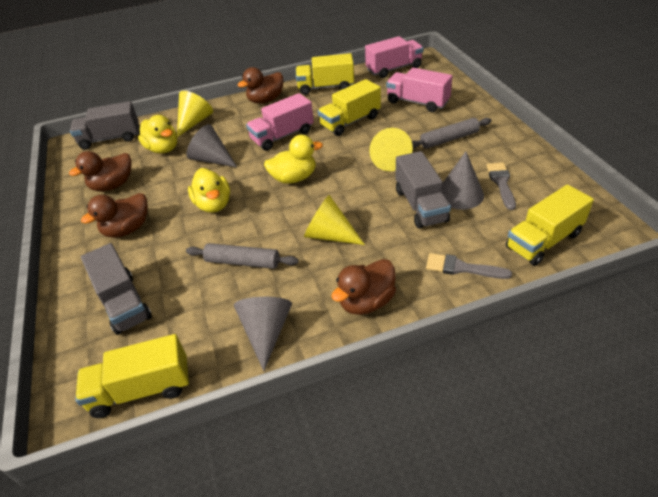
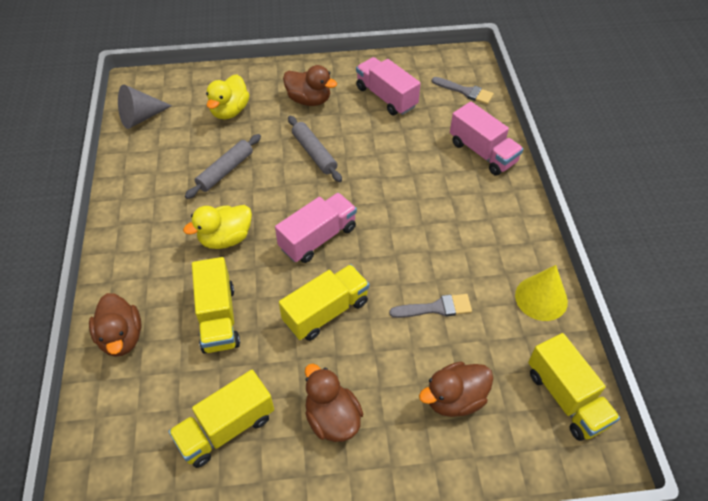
grey cone: 3 -> 1
grey truck: 3 -> 0
yellow cone: 3 -> 1
yellow duck: 3 -> 2

